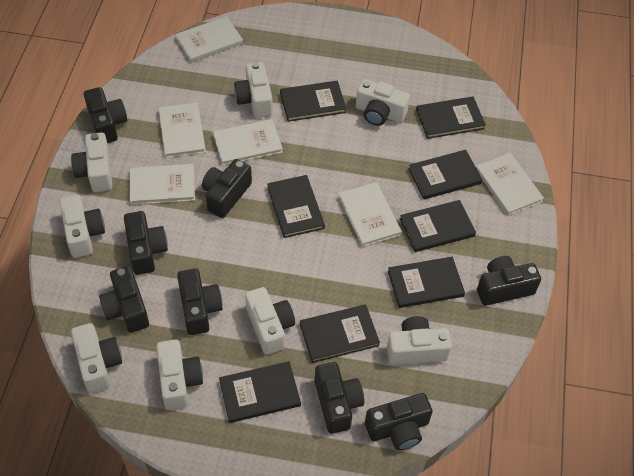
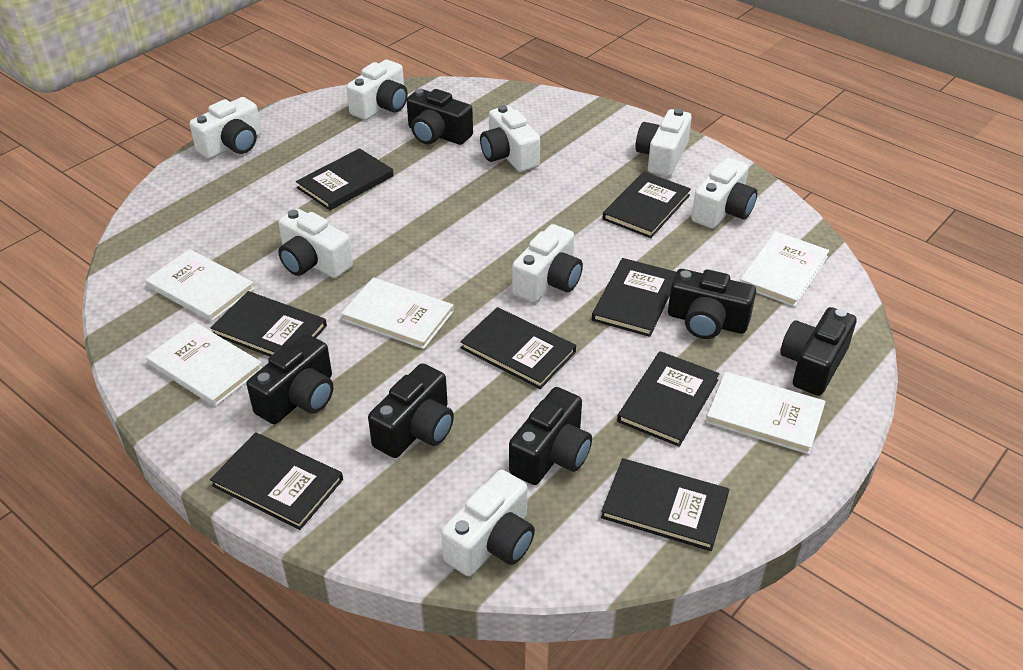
black camera: 8 -> 6
white book: 6 -> 5

